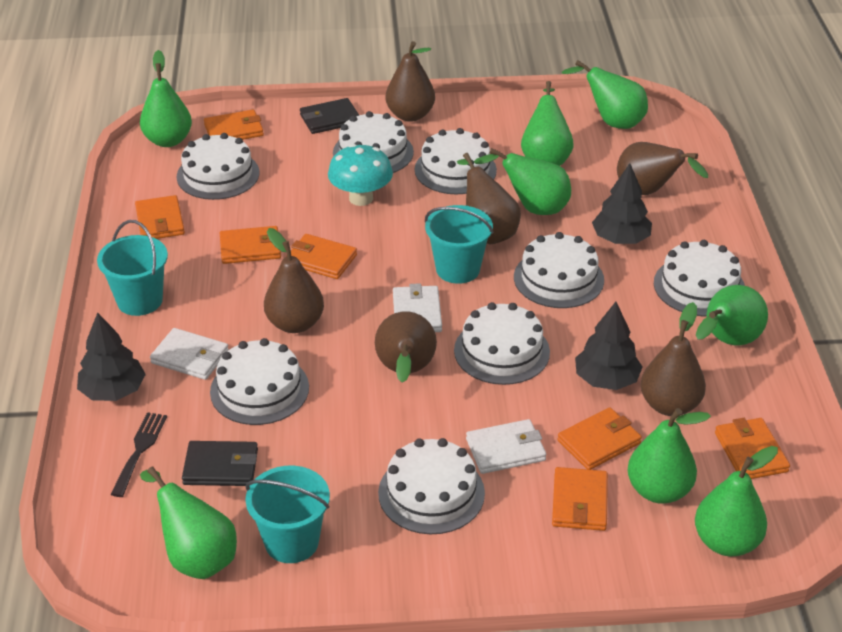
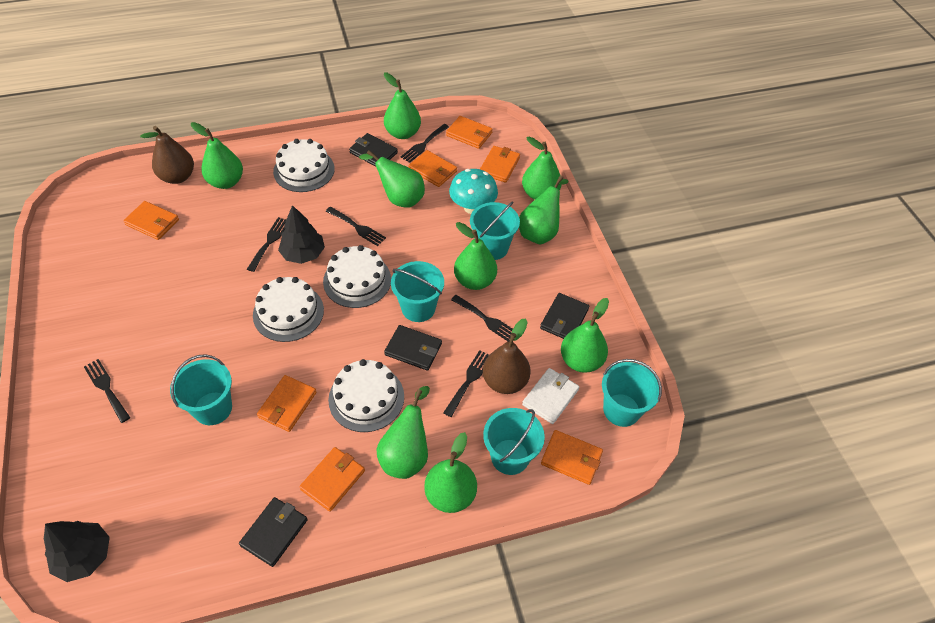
black fork: 1 -> 6
black tree: 3 -> 2
black wallet: 2 -> 4
brown pear: 6 -> 2
green pear: 8 -> 9
turquoise bucket: 3 -> 5
white cake: 8 -> 4
white wallet: 3 -> 1

